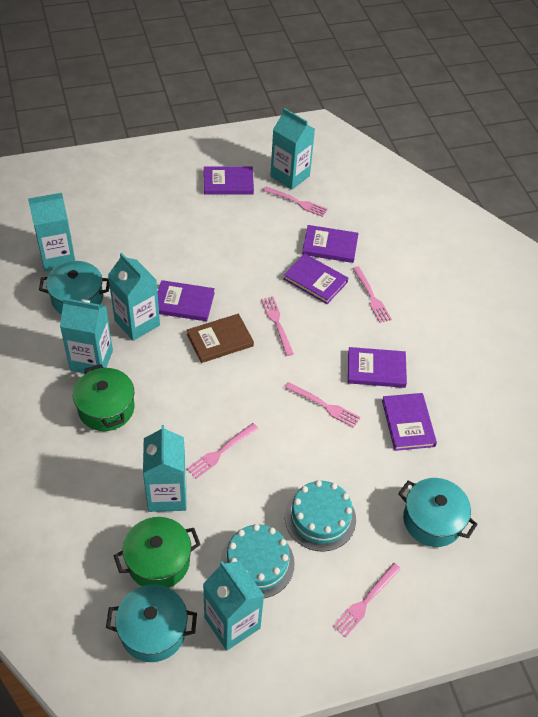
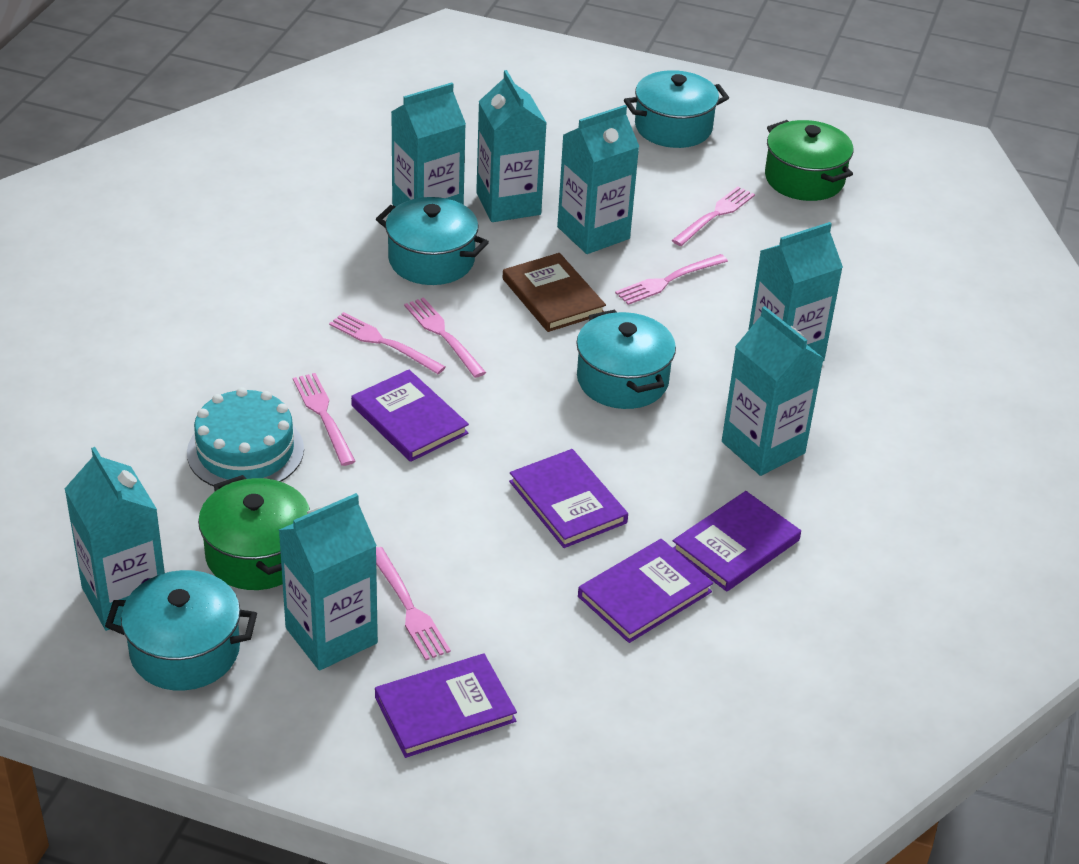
purple book: 6 -> 5
turquoise cake: 2 -> 1
turquoise carton: 6 -> 7
turquoise pot: 3 -> 4

